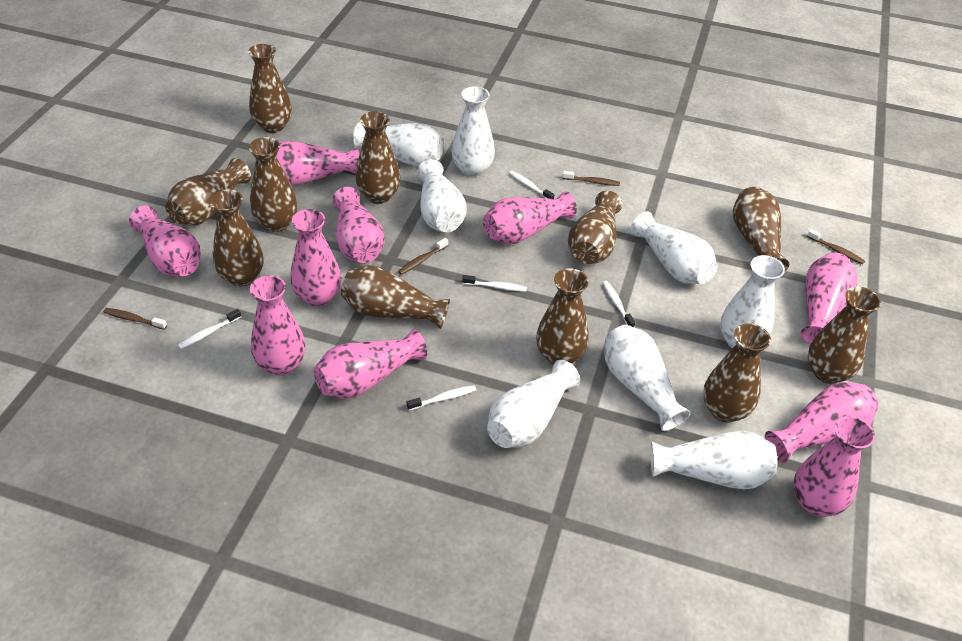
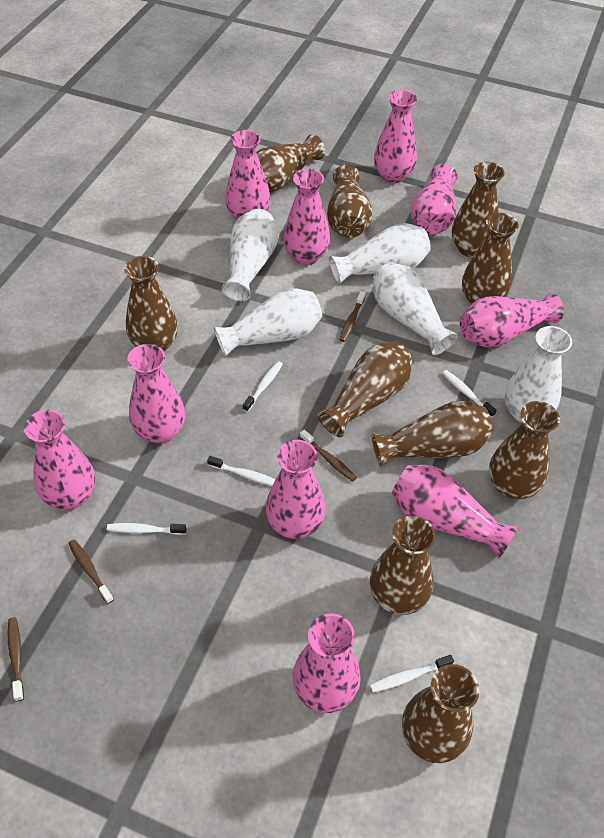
brown vase: 11 -> 10
white vase: 8 -> 5

